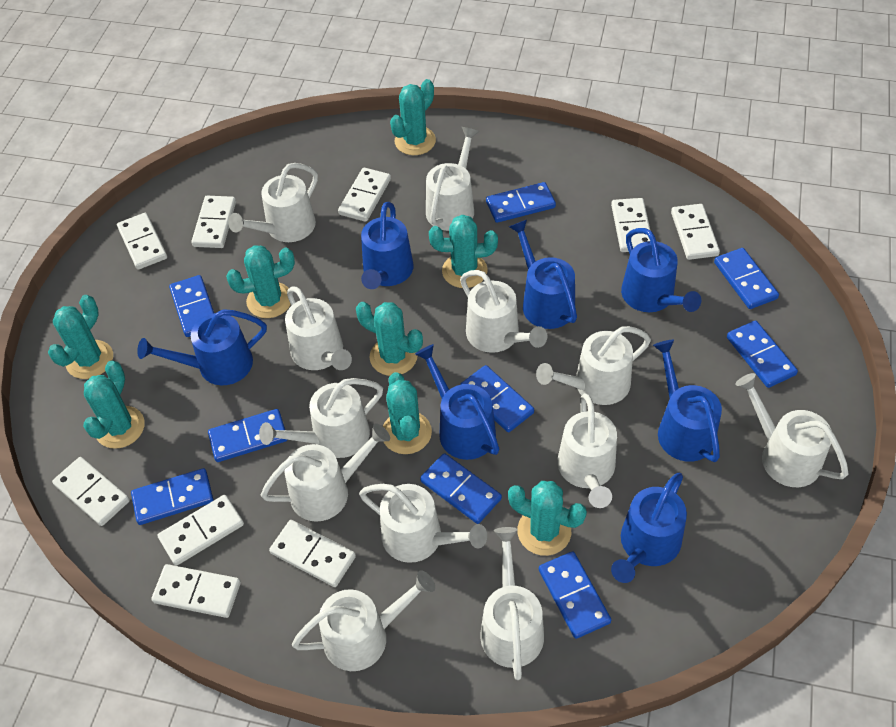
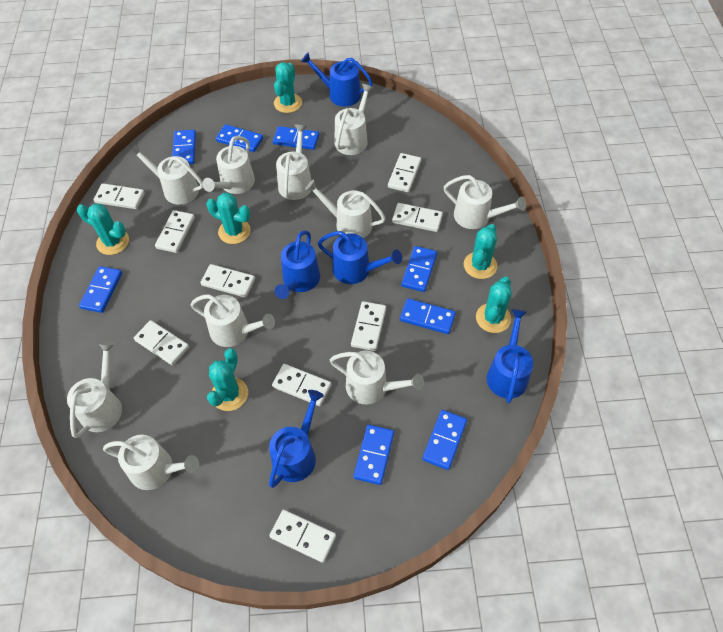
blue domino: 9 -> 8
blue watering can: 7 -> 5
turquoise cactus: 8 -> 6
white watering can: 12 -> 10

